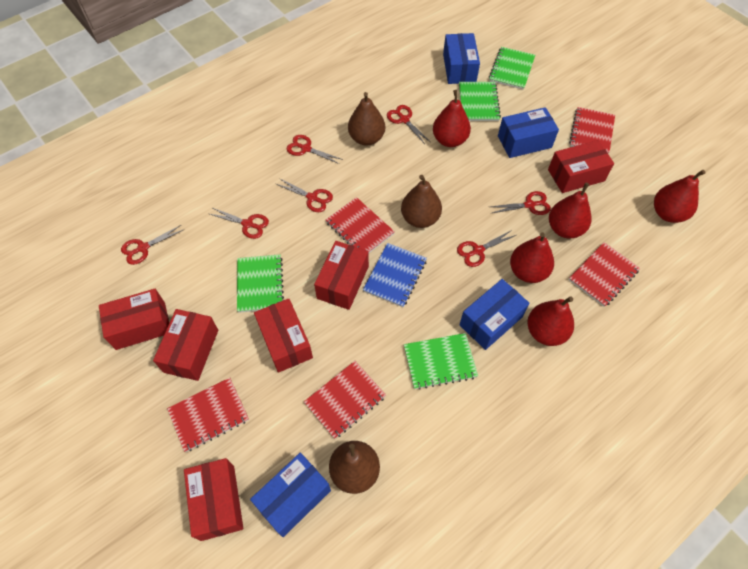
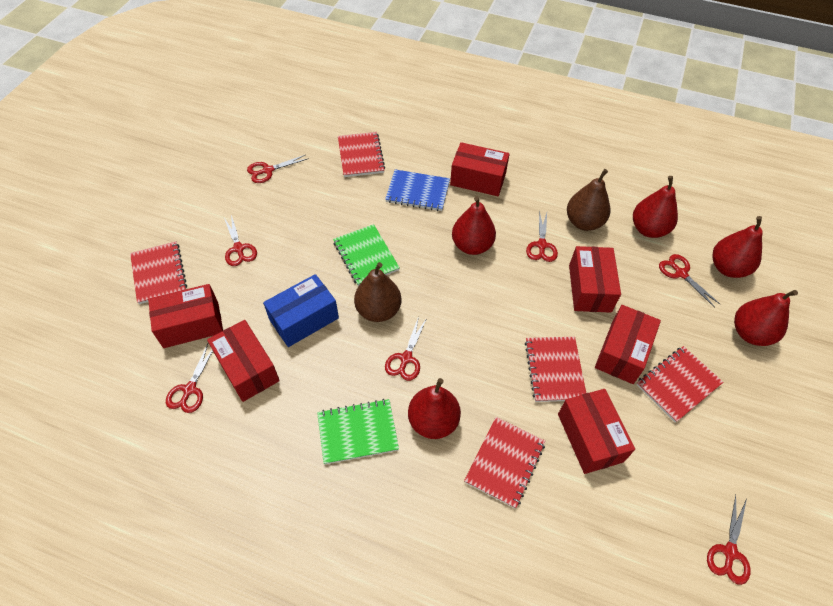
blue box: 4 -> 1
brown pear: 3 -> 2
green notebook: 4 -> 2

